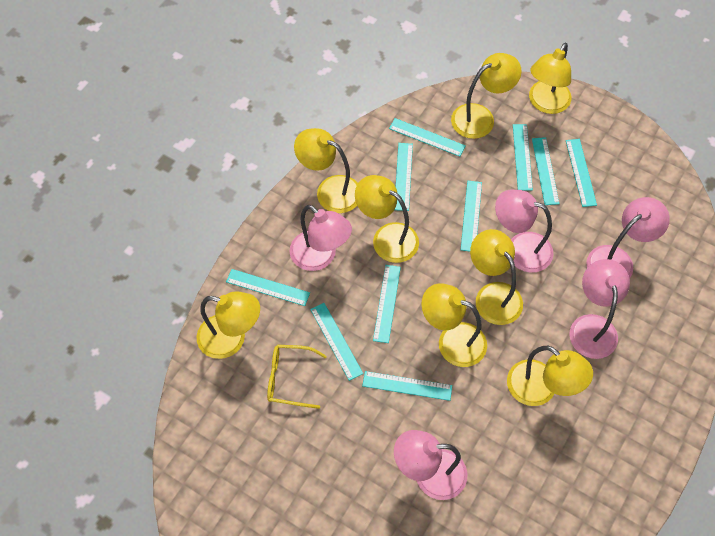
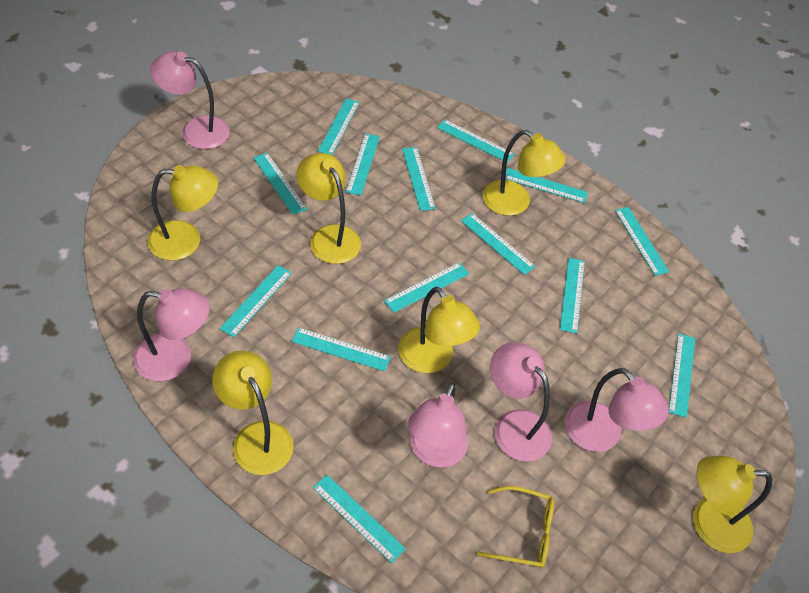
turquoise ruler: 10 -> 14
yellow lamp: 8 -> 6

